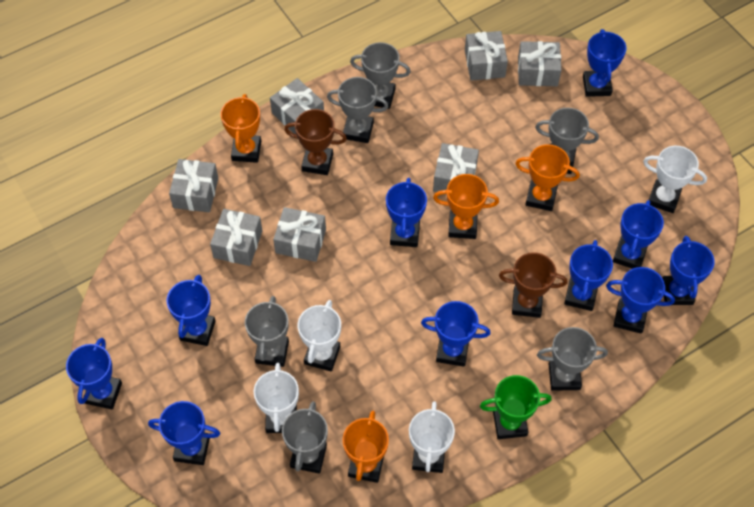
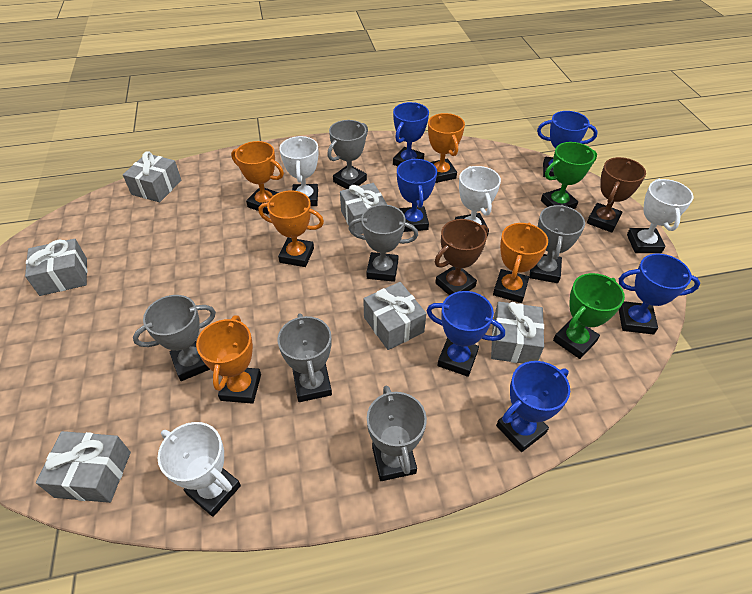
blue trophy: 10 -> 6
green trophy: 1 -> 2
grey gift: 7 -> 6
orange trophy: 4 -> 5

